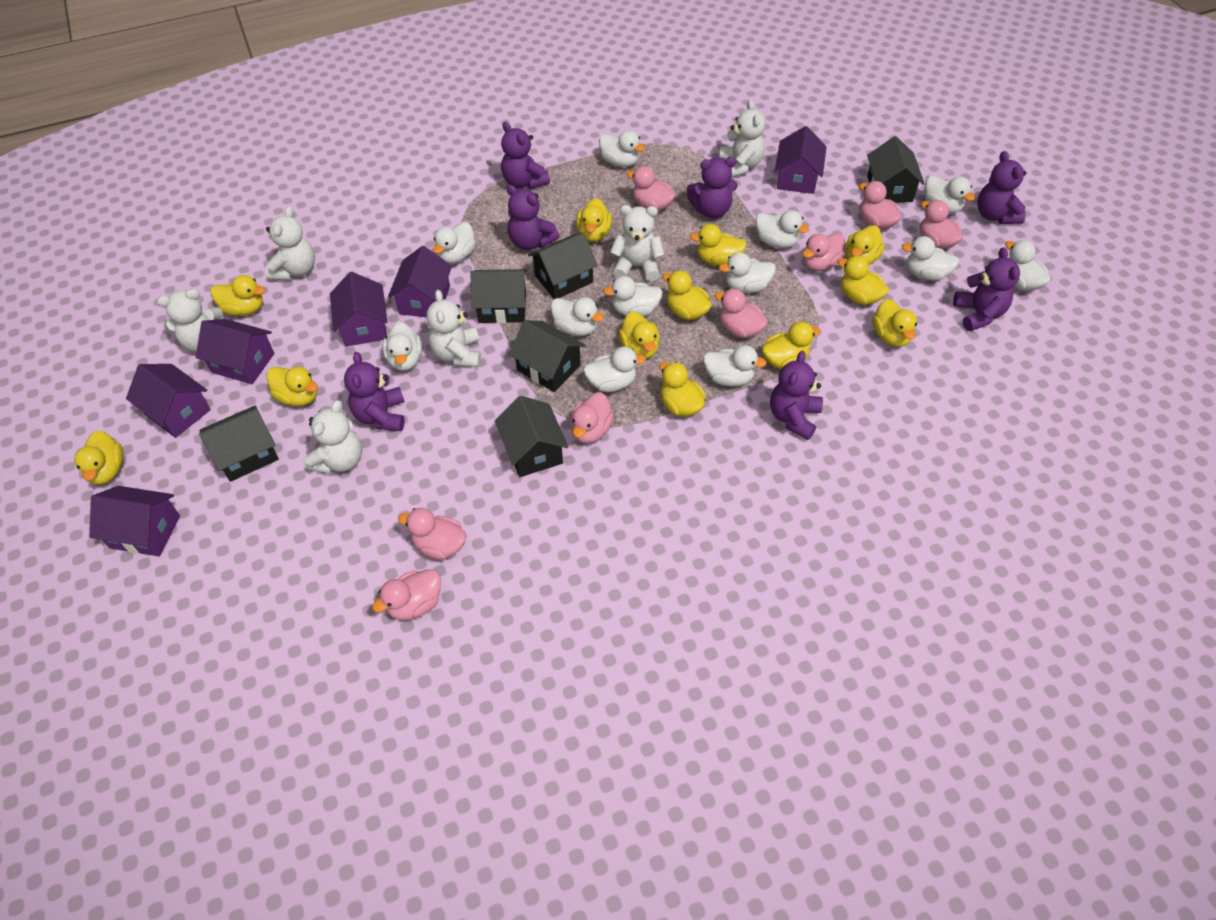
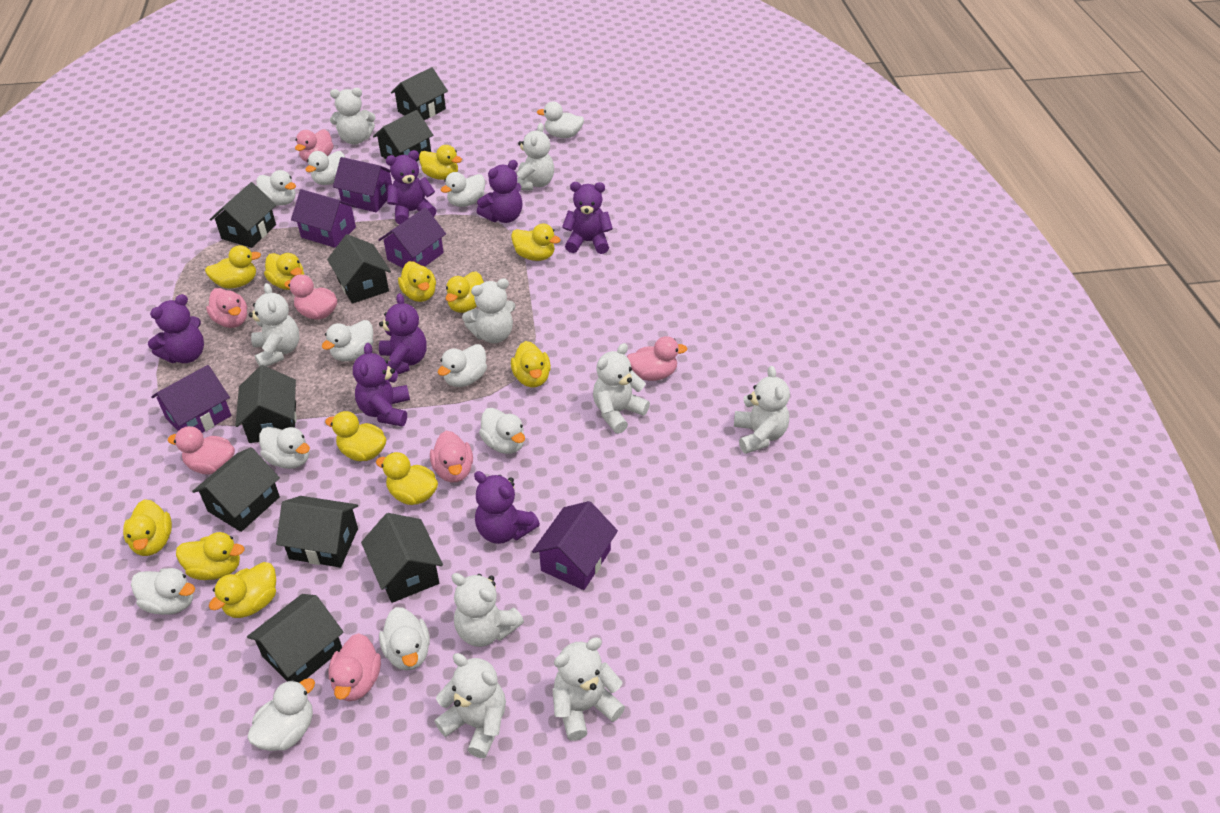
black house: 6 -> 9
pink duck: 8 -> 7
purple house: 6 -> 5
white duck: 12 -> 11
white teddy bear: 6 -> 9

